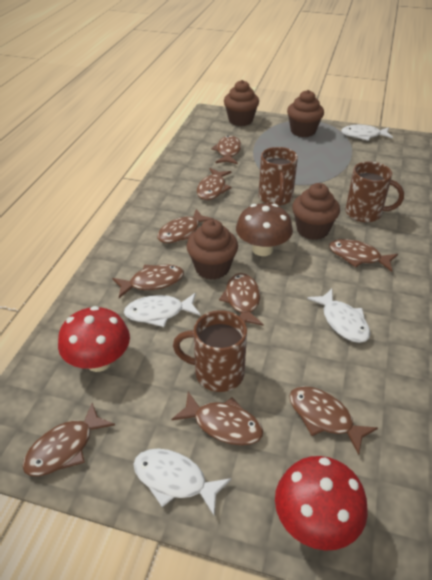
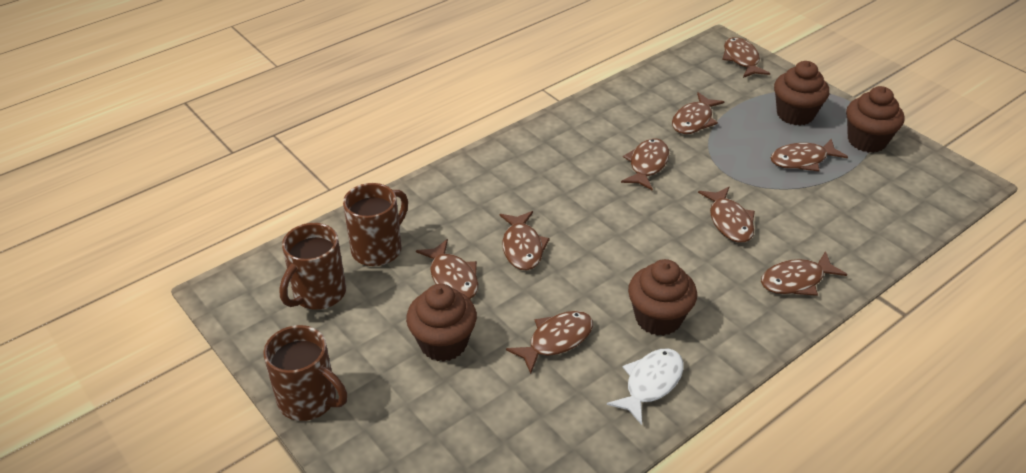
brown mushroom: 1 -> 0
red mushroom: 2 -> 0
white fish: 4 -> 1

